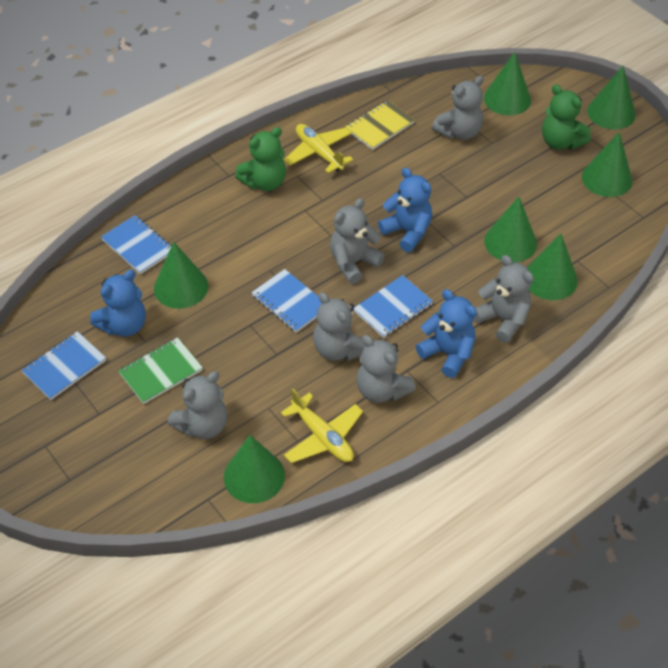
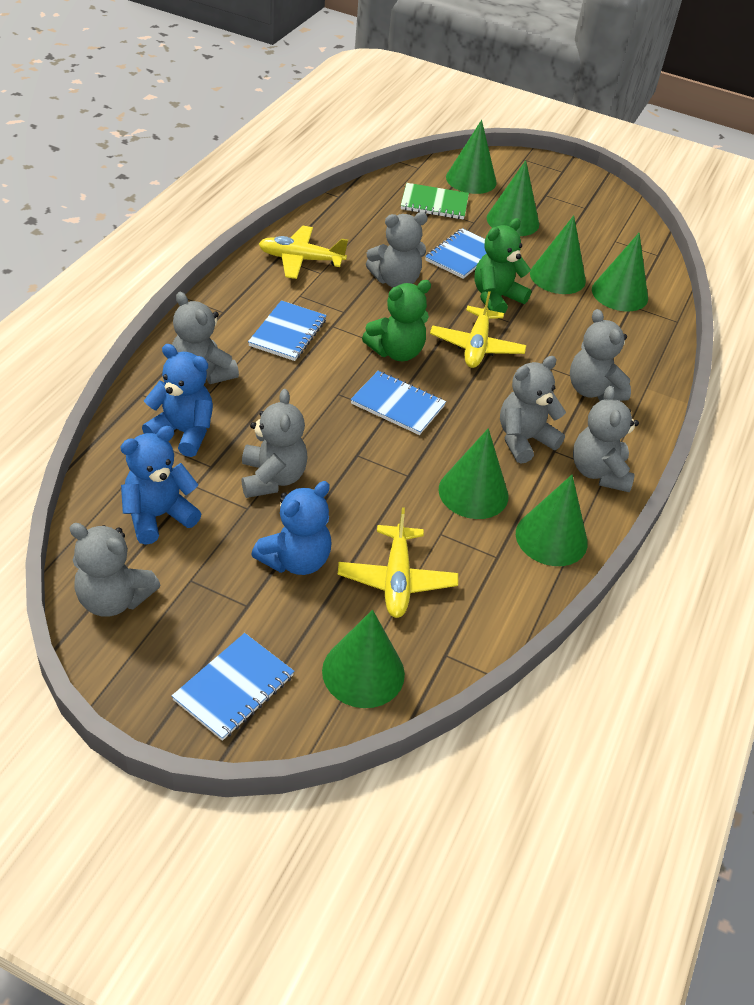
grey teddy bear: 6 -> 7
yellow notebook: 1 -> 0
yellow plane: 2 -> 3

